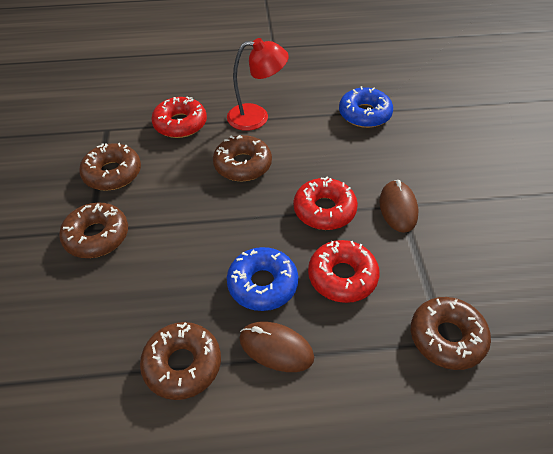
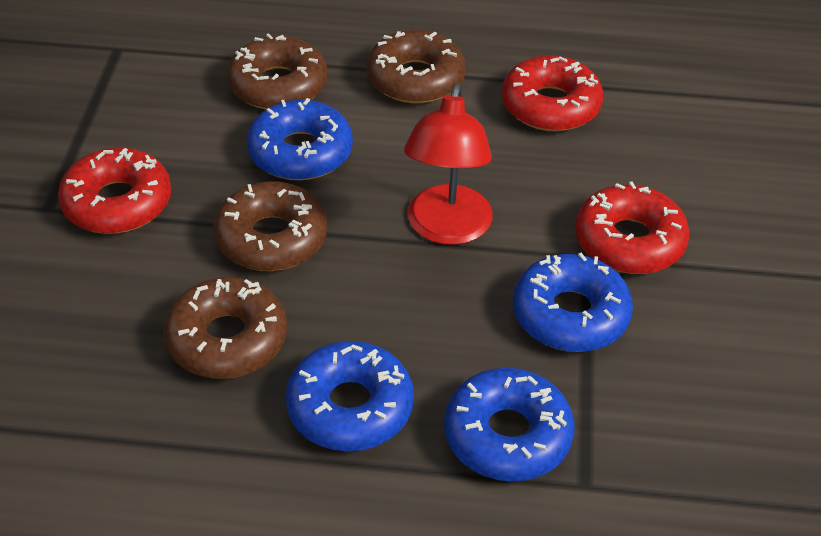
blue donut: 2 -> 4
brown donut: 5 -> 4
brown mouse: 2 -> 0

